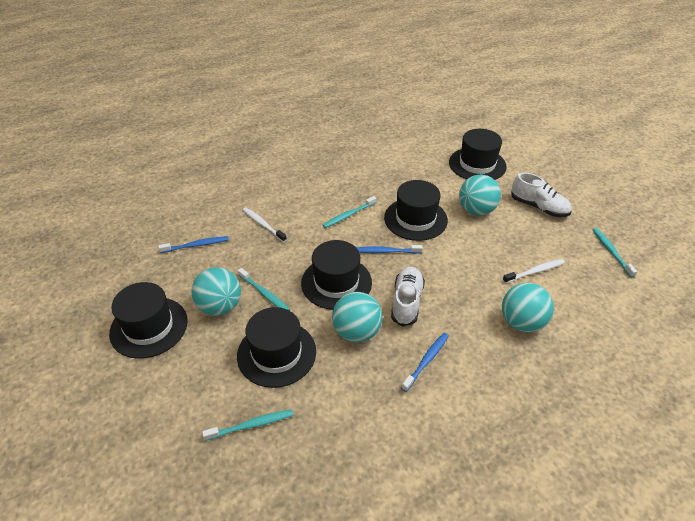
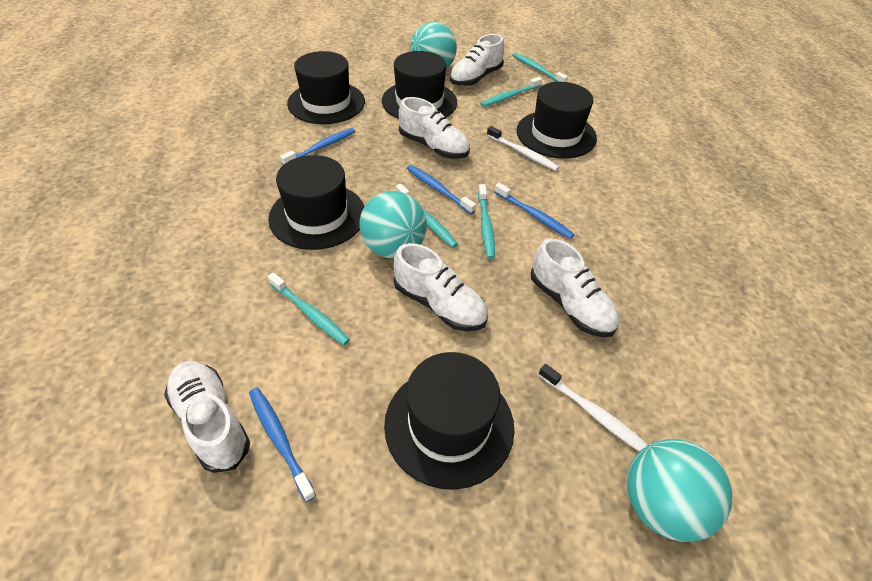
blue toothbrush: 3 -> 4
turquoise ball: 4 -> 3
turquoise toothbrush: 4 -> 5
white shoe: 2 -> 5

